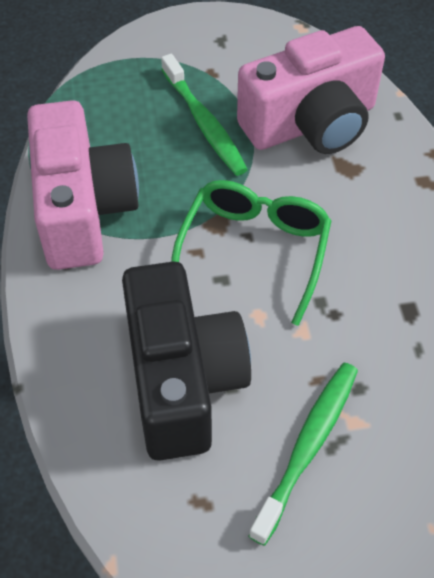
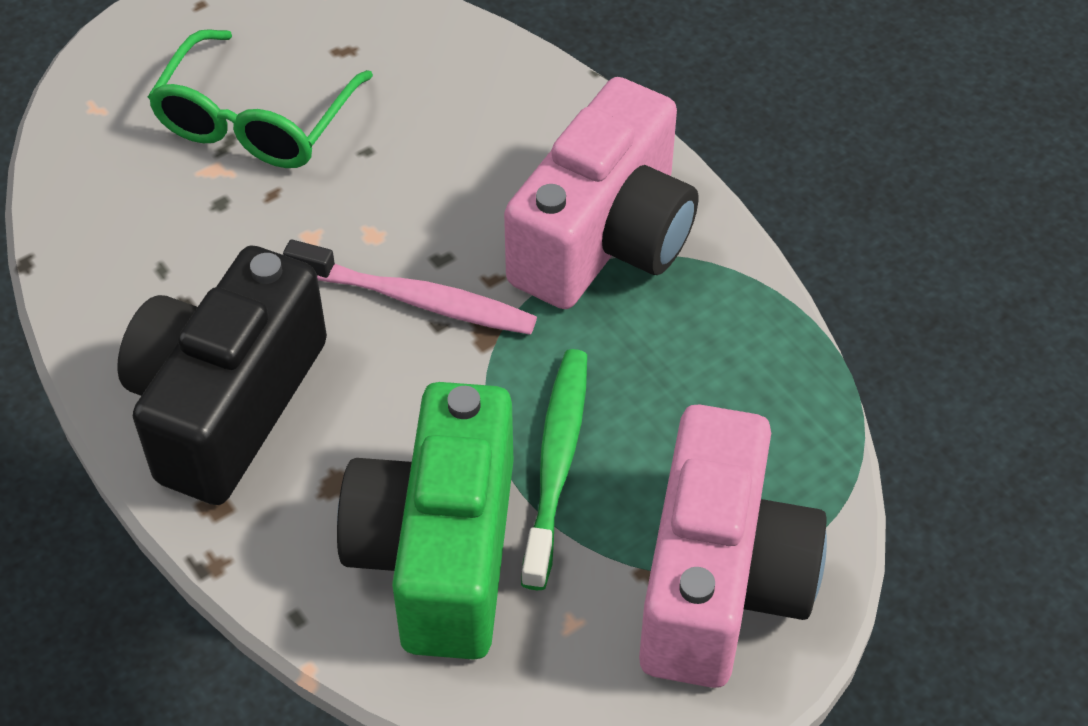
green camera: 0 -> 1
green toothbrush: 2 -> 1
pink toothbrush: 0 -> 1

